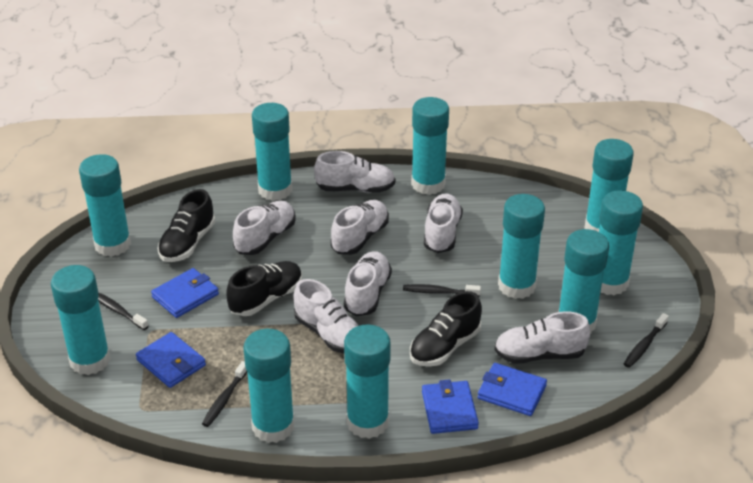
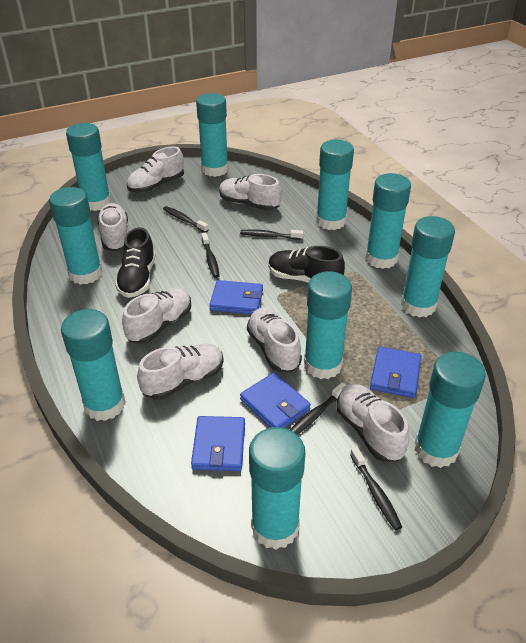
black shoe: 3 -> 2
black toothbrush: 4 -> 5

